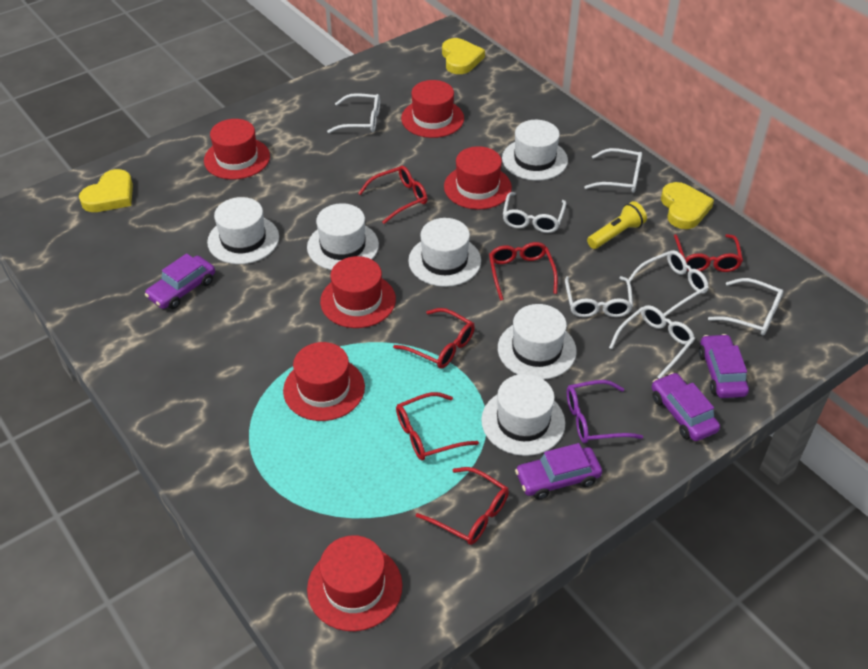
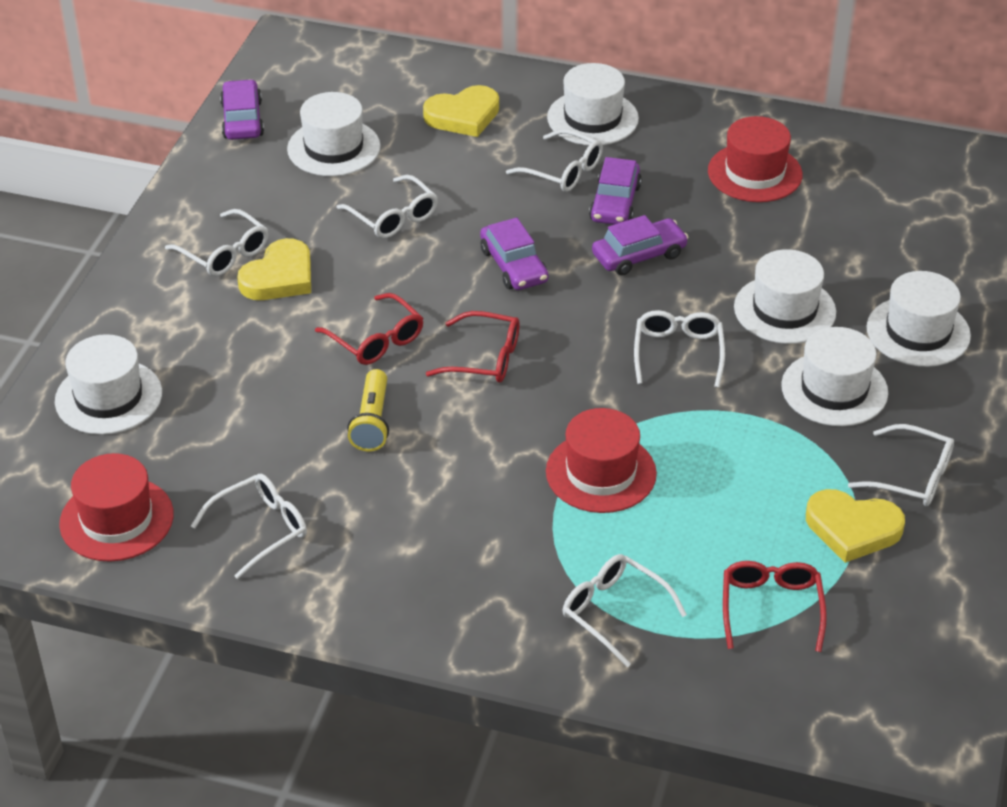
purple glasses: 1 -> 0
red glasses: 6 -> 3
red hat: 6 -> 3

